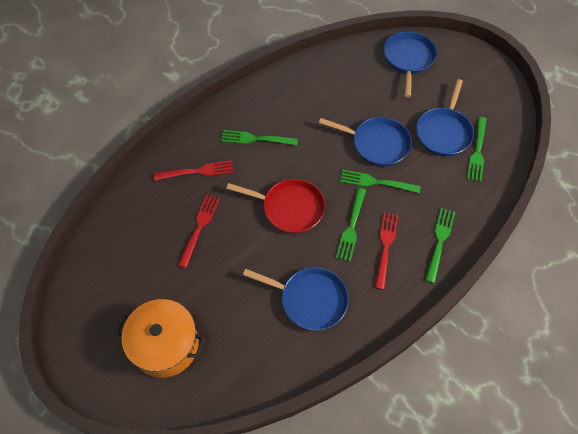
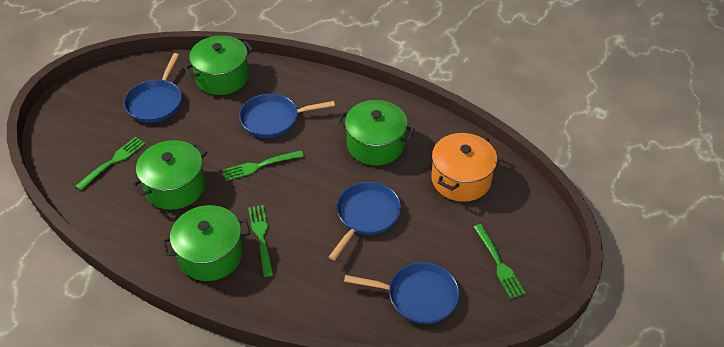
green fork: 5 -> 4
green pot: 0 -> 4
red fork: 3 -> 0
red pan: 1 -> 0

